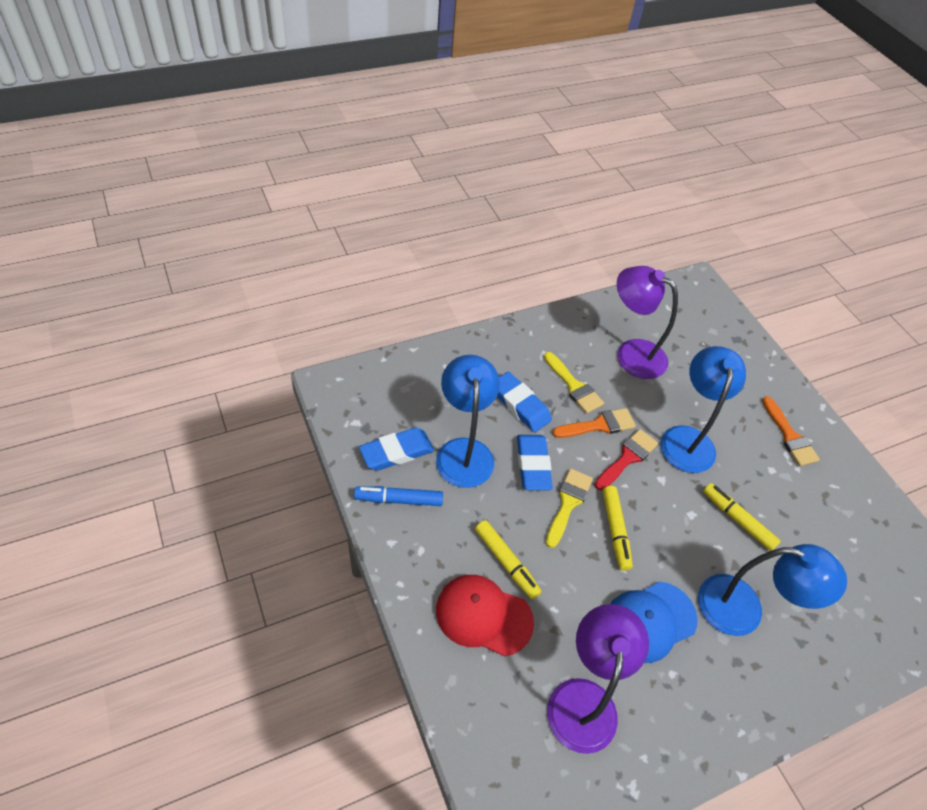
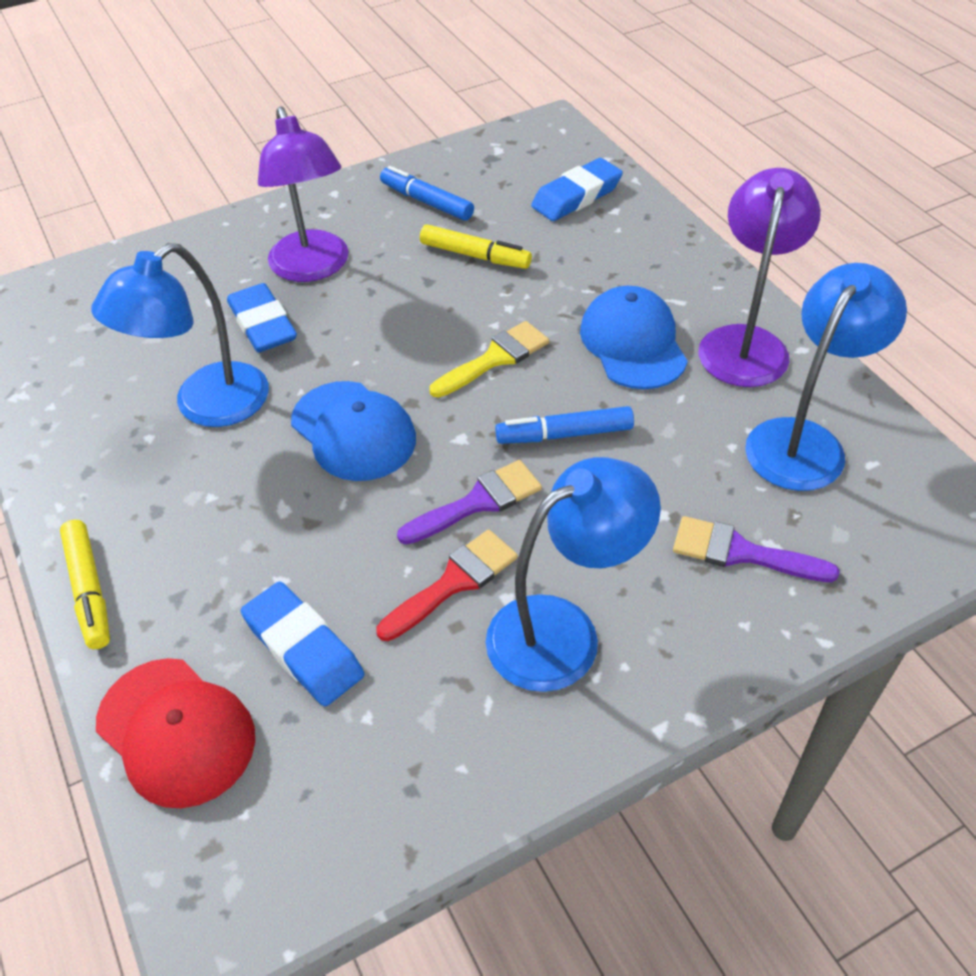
blue cap: 1 -> 2
blue marker: 1 -> 2
orange brush: 2 -> 0
purple brush: 0 -> 2
yellow brush: 2 -> 1
yellow marker: 3 -> 2

